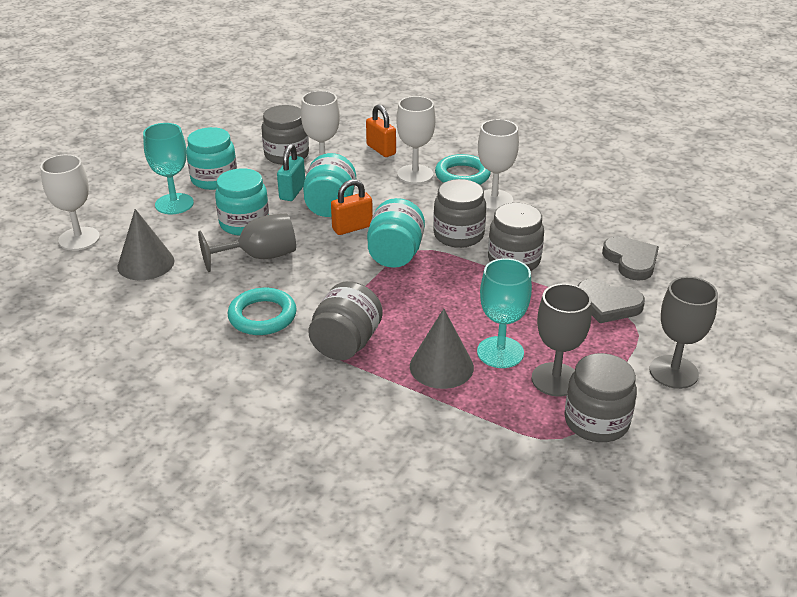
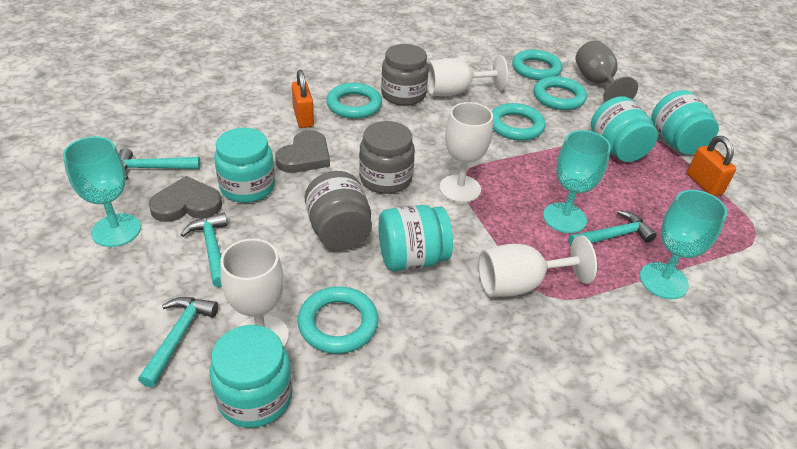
grey cone: 2 -> 0
grey goblet: 3 -> 1
grey jar: 5 -> 3
turquoise goblet: 2 -> 3
turquoise hammer: 0 -> 4
turquoise jar: 4 -> 5
turquoise padlock: 1 -> 0
turquoise ring: 2 -> 5

